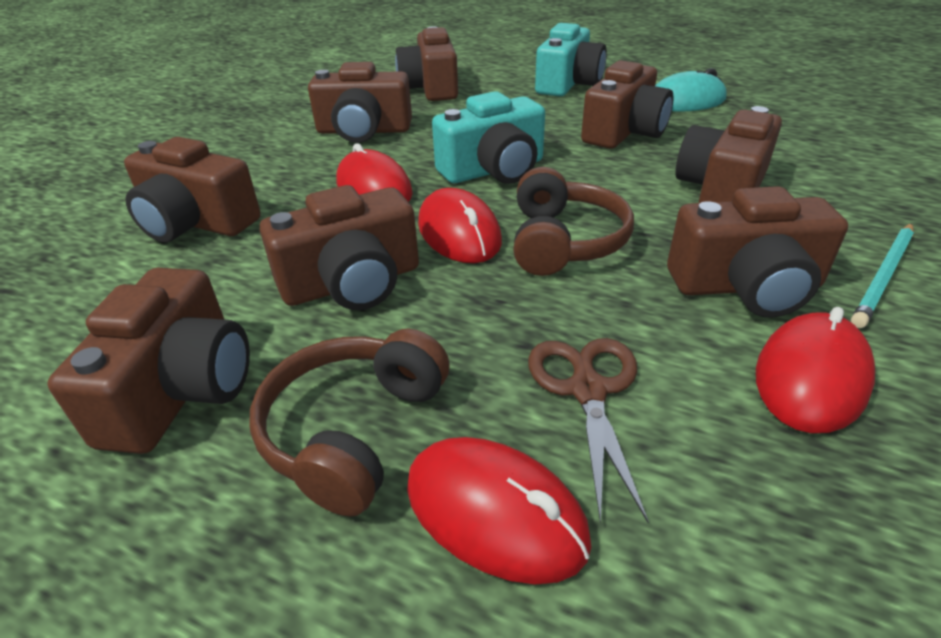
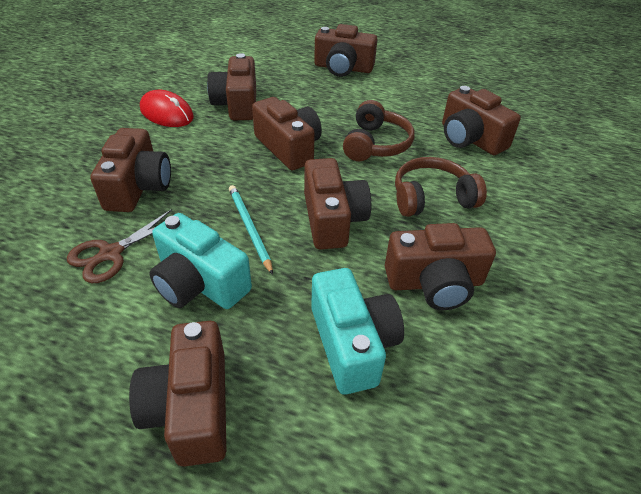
red mouse: 4 -> 1
turquoise mouse: 1 -> 0

